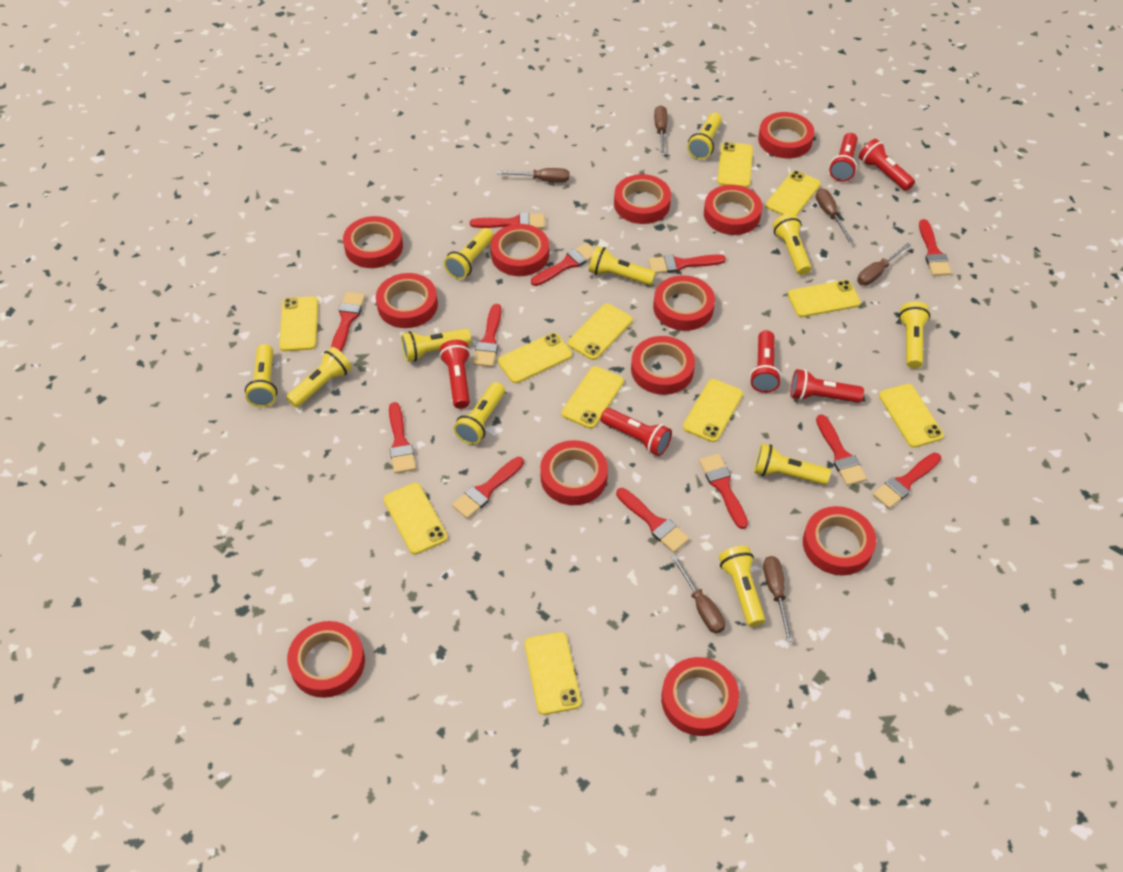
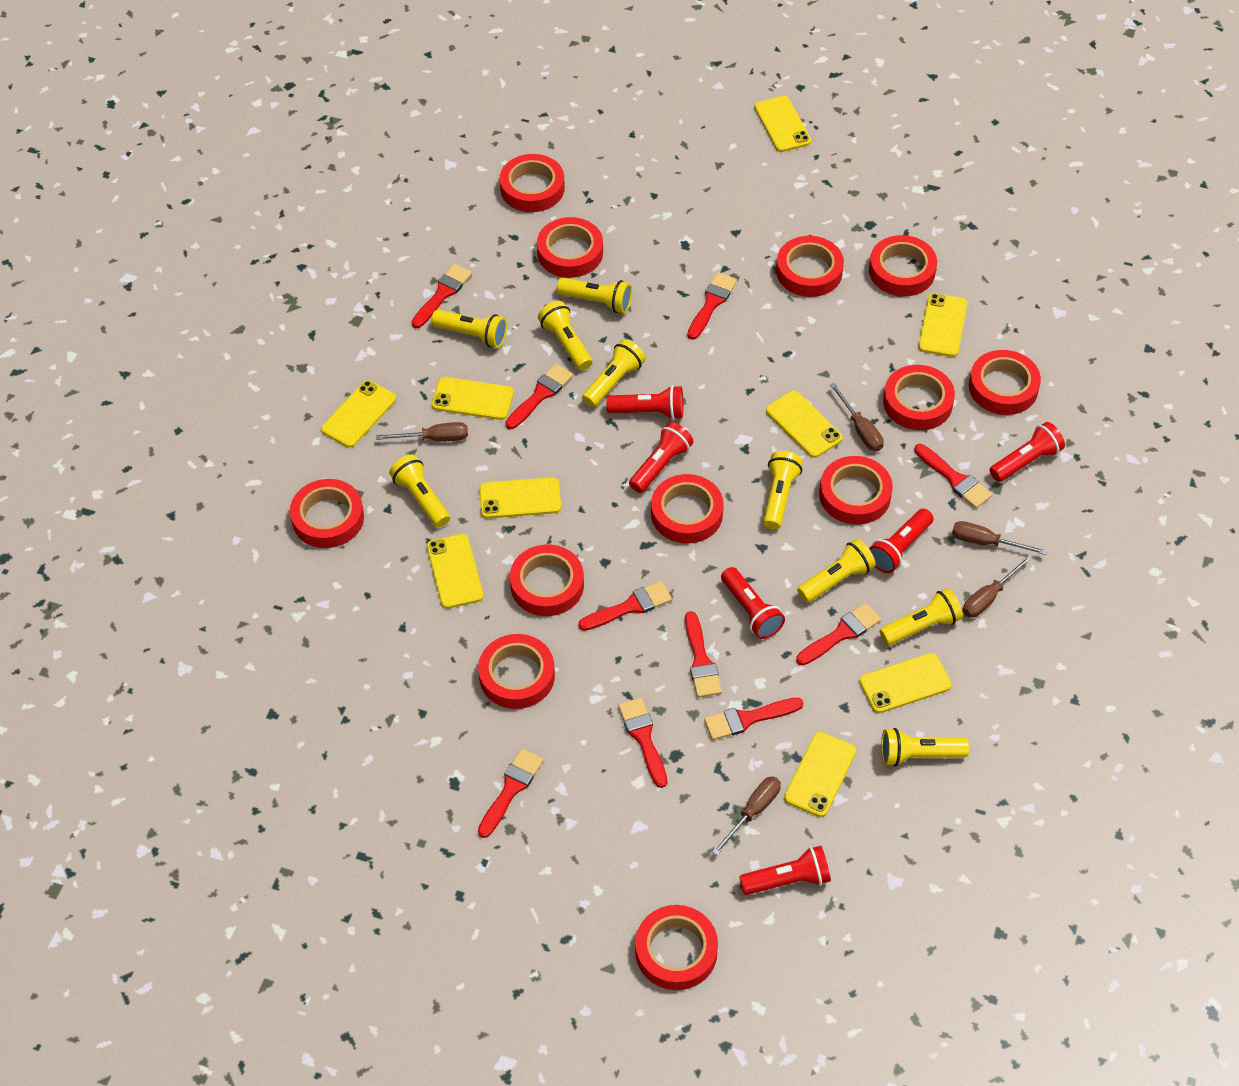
brown screwdriver: 6 -> 5
red brush: 12 -> 10
yellow flashlight: 11 -> 9
yellow phone: 11 -> 9

